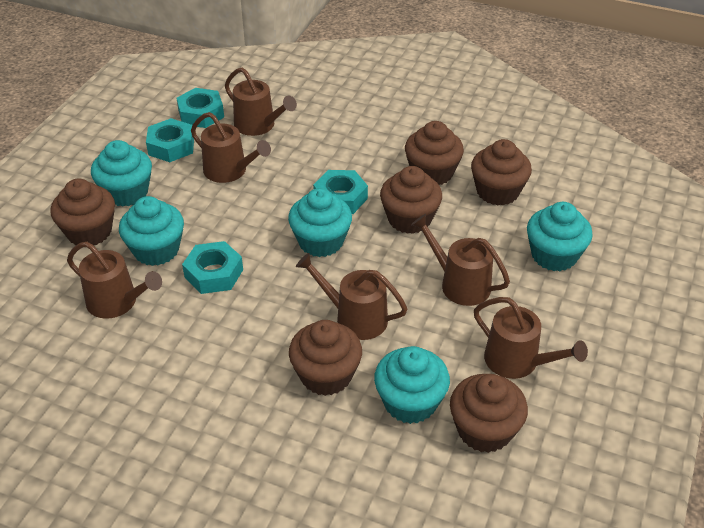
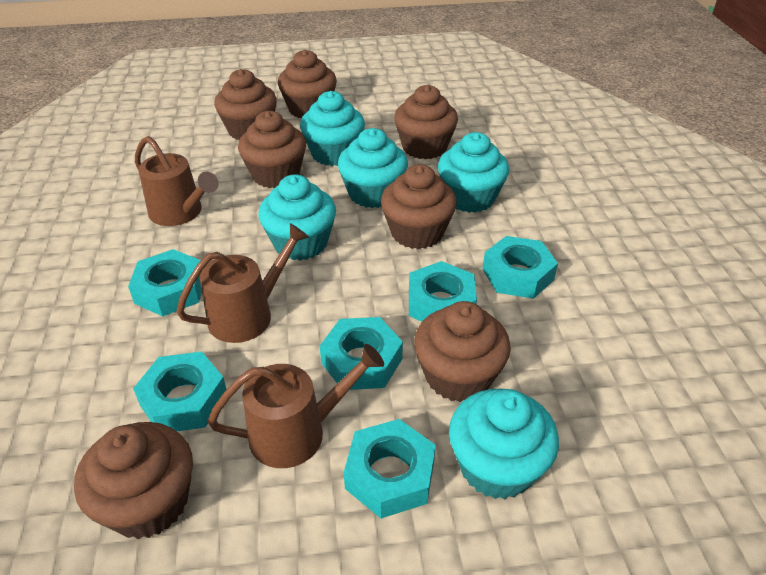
brown cupcake: 6 -> 7
brown watering can: 6 -> 3
turquoise nut: 4 -> 6

